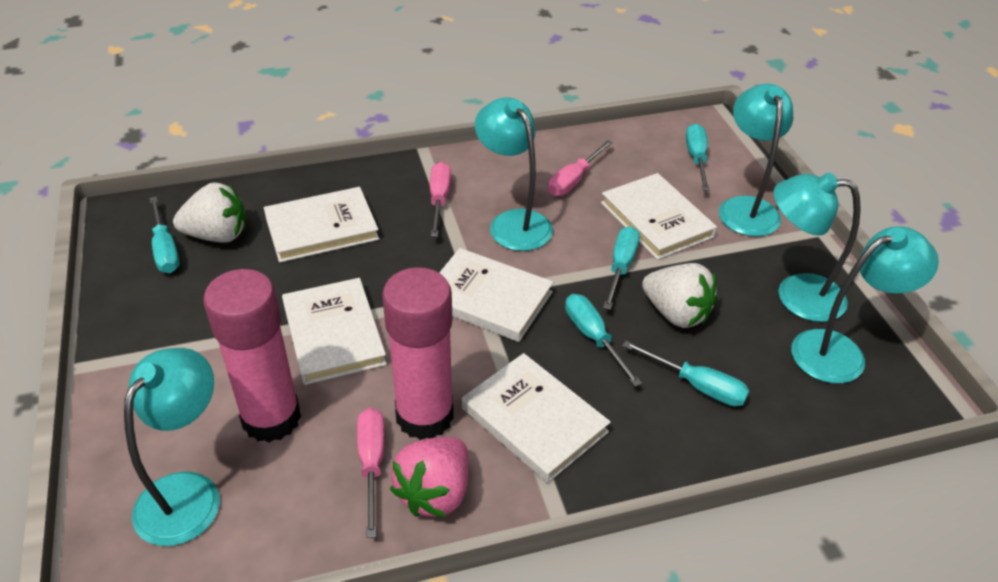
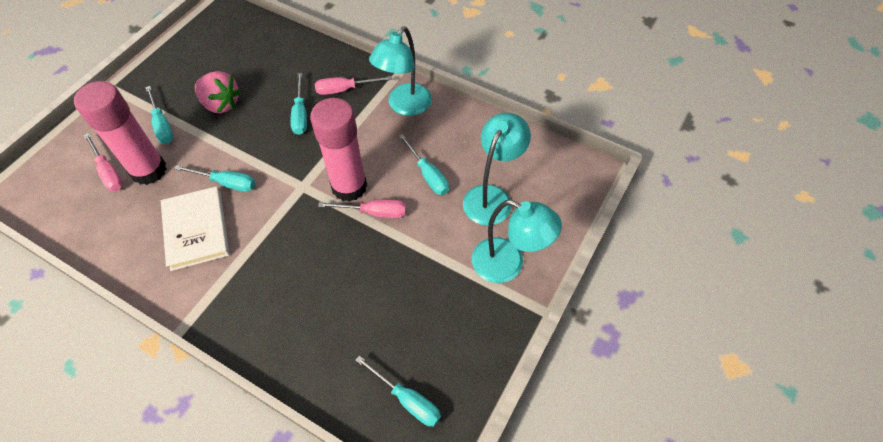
turquoise lamp: 5 -> 3
white book: 5 -> 1
white strawberry: 2 -> 0

